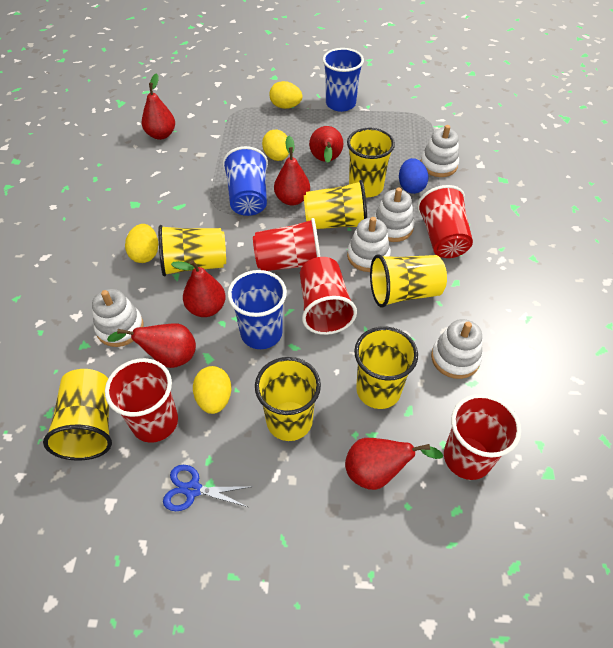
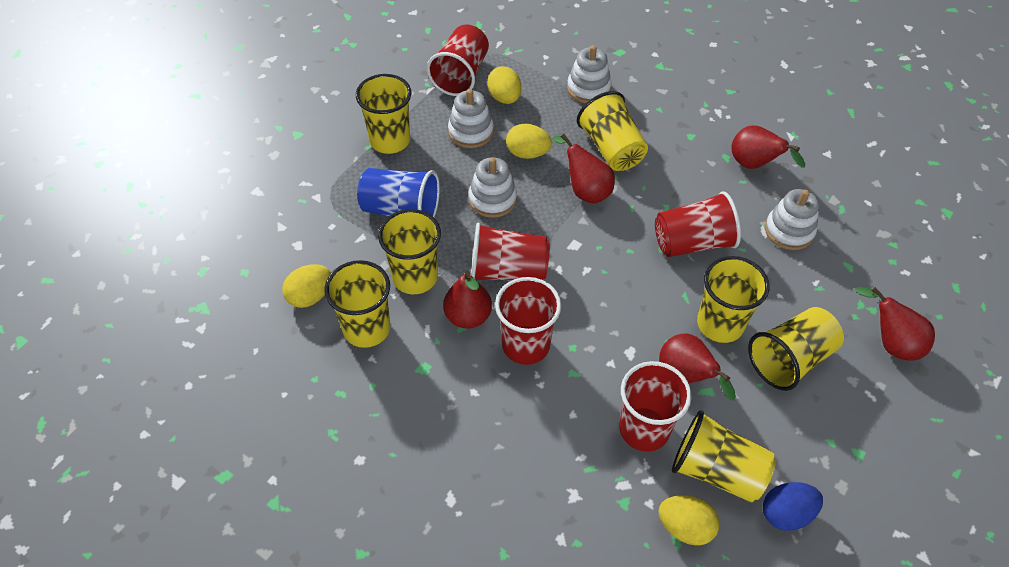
blue cup: 3 -> 1
blue scissors: 1 -> 0
red pear: 6 -> 5
white stacking toy: 5 -> 4

